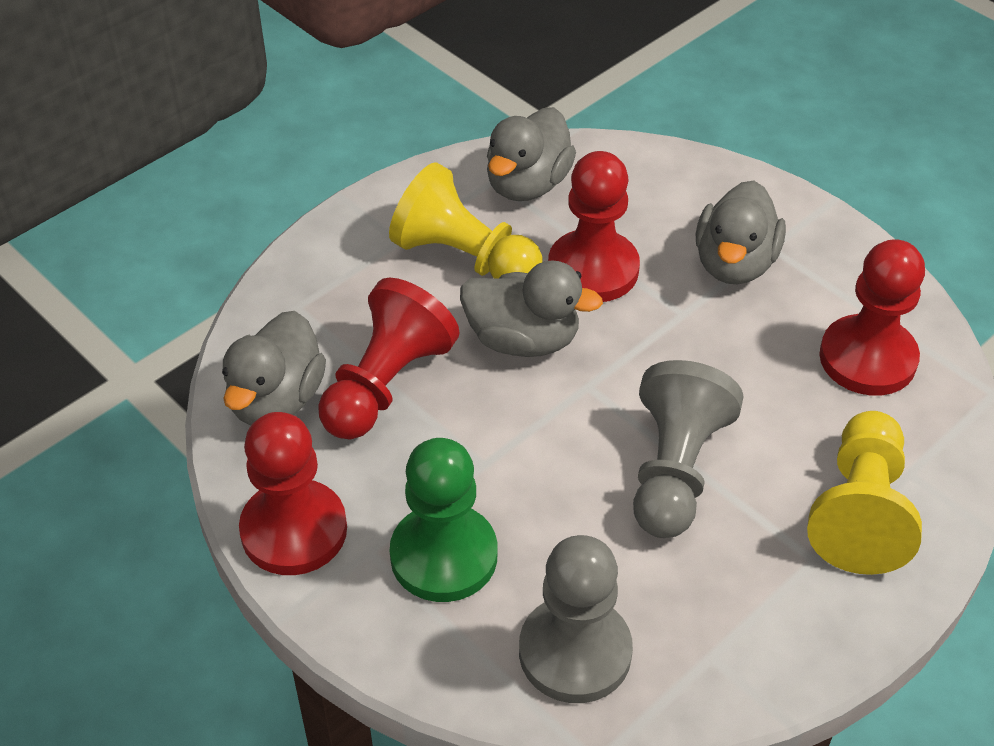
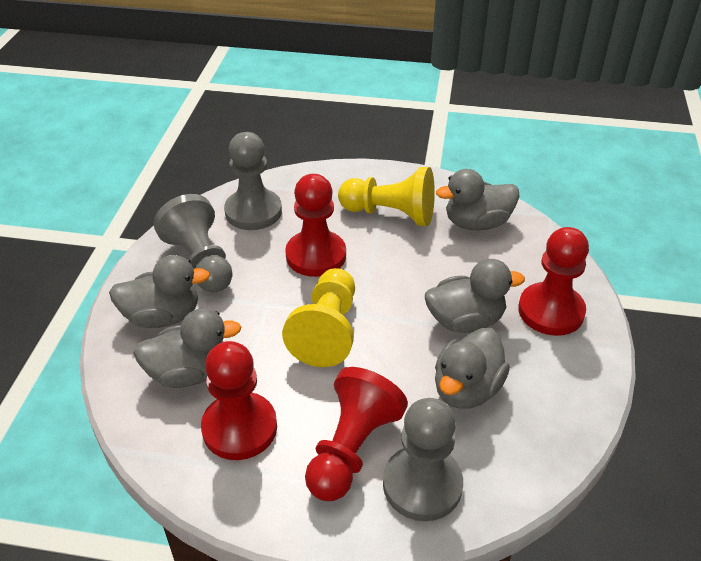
green pawn: 1 -> 0
grey duck: 4 -> 5
grey pawn: 2 -> 3

